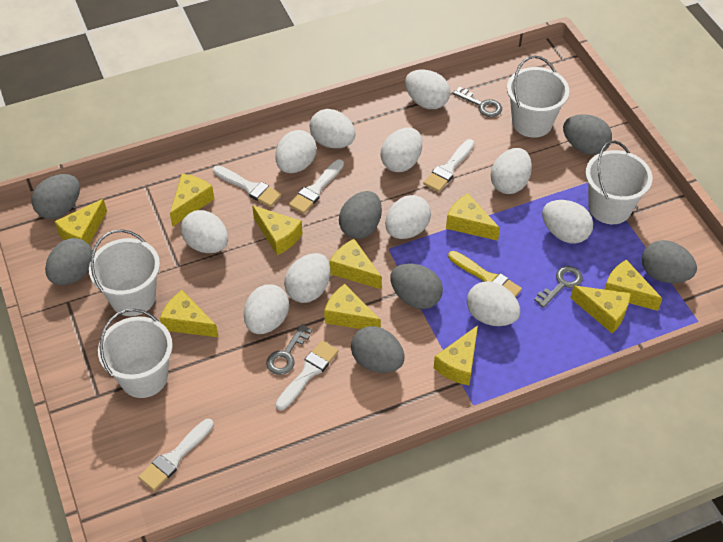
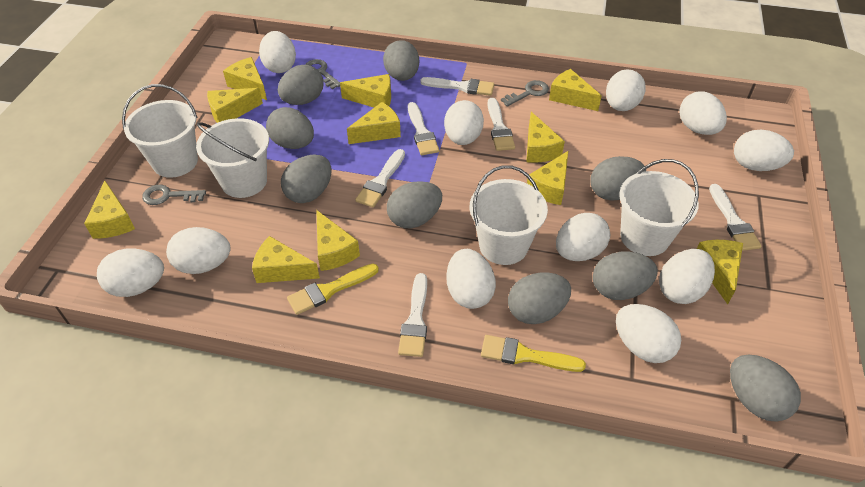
grey egg: 7 -> 9
white brush: 5 -> 6
yellow brush: 1 -> 2
yellow cheese: 10 -> 11

